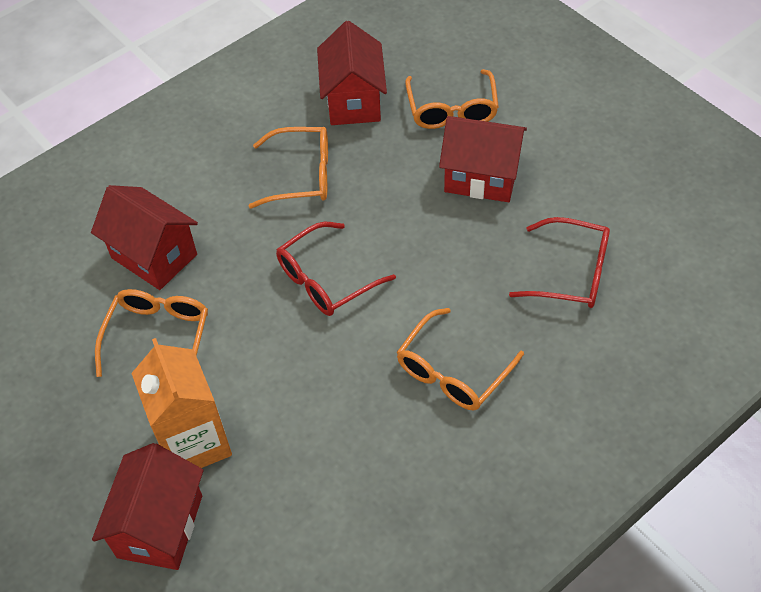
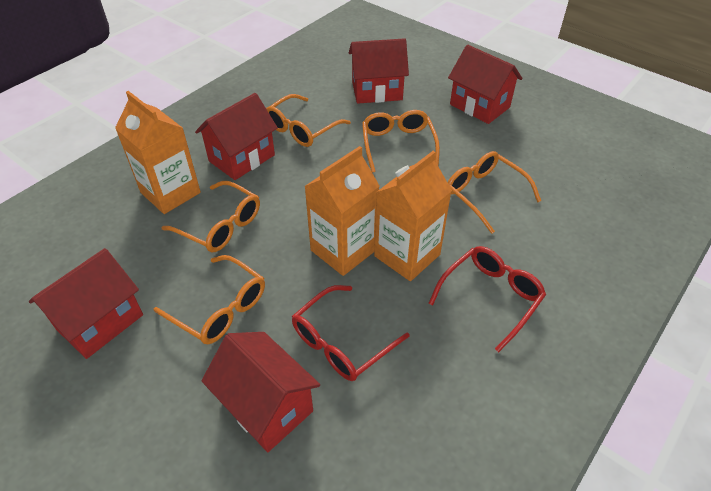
orange carton: 1 -> 3
orange glasses: 4 -> 5
red house: 4 -> 5

